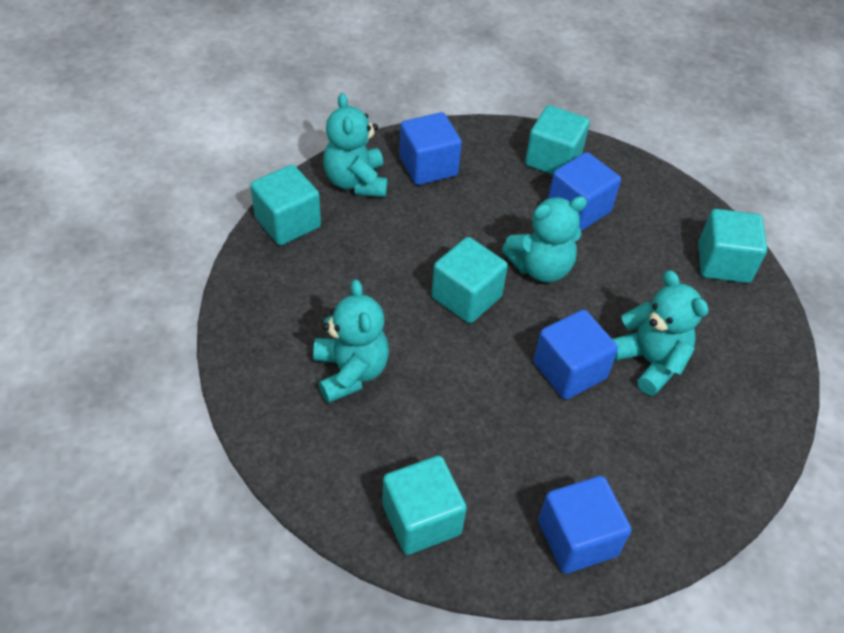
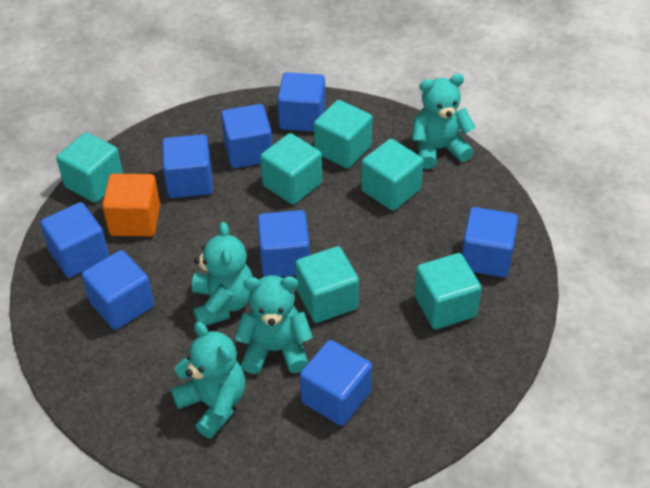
blue cube: 4 -> 8
orange cube: 0 -> 1
turquoise cube: 5 -> 6

